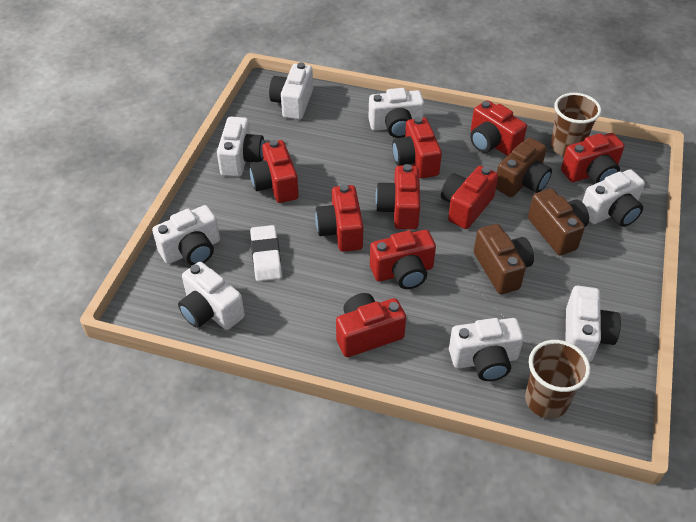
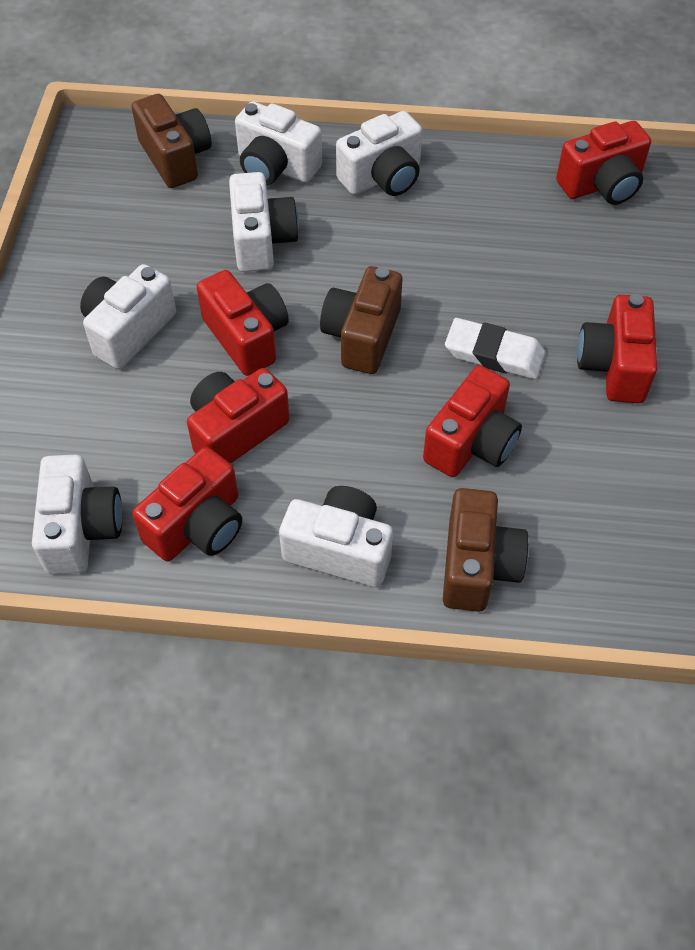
brown cup: 2 -> 0
red camera: 9 -> 6
white camera: 8 -> 6

